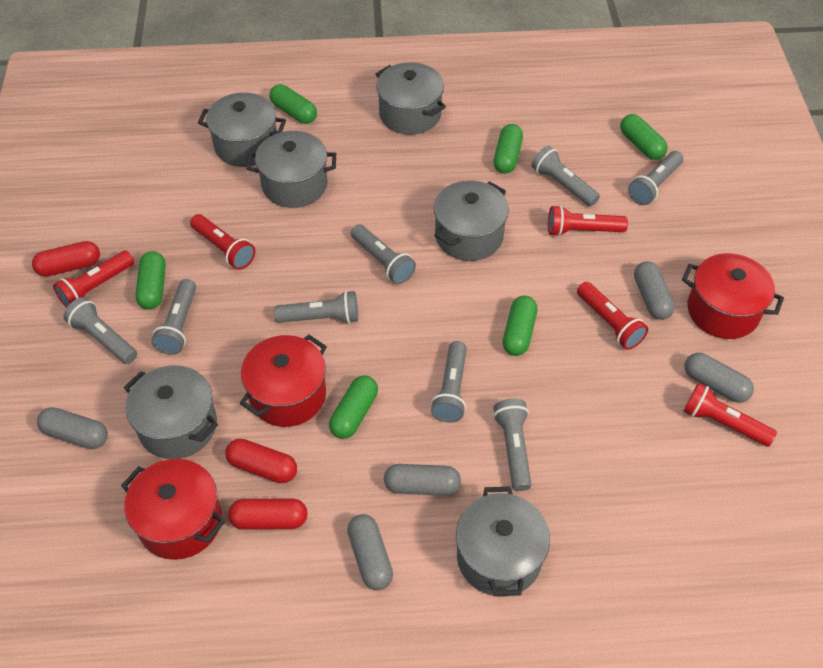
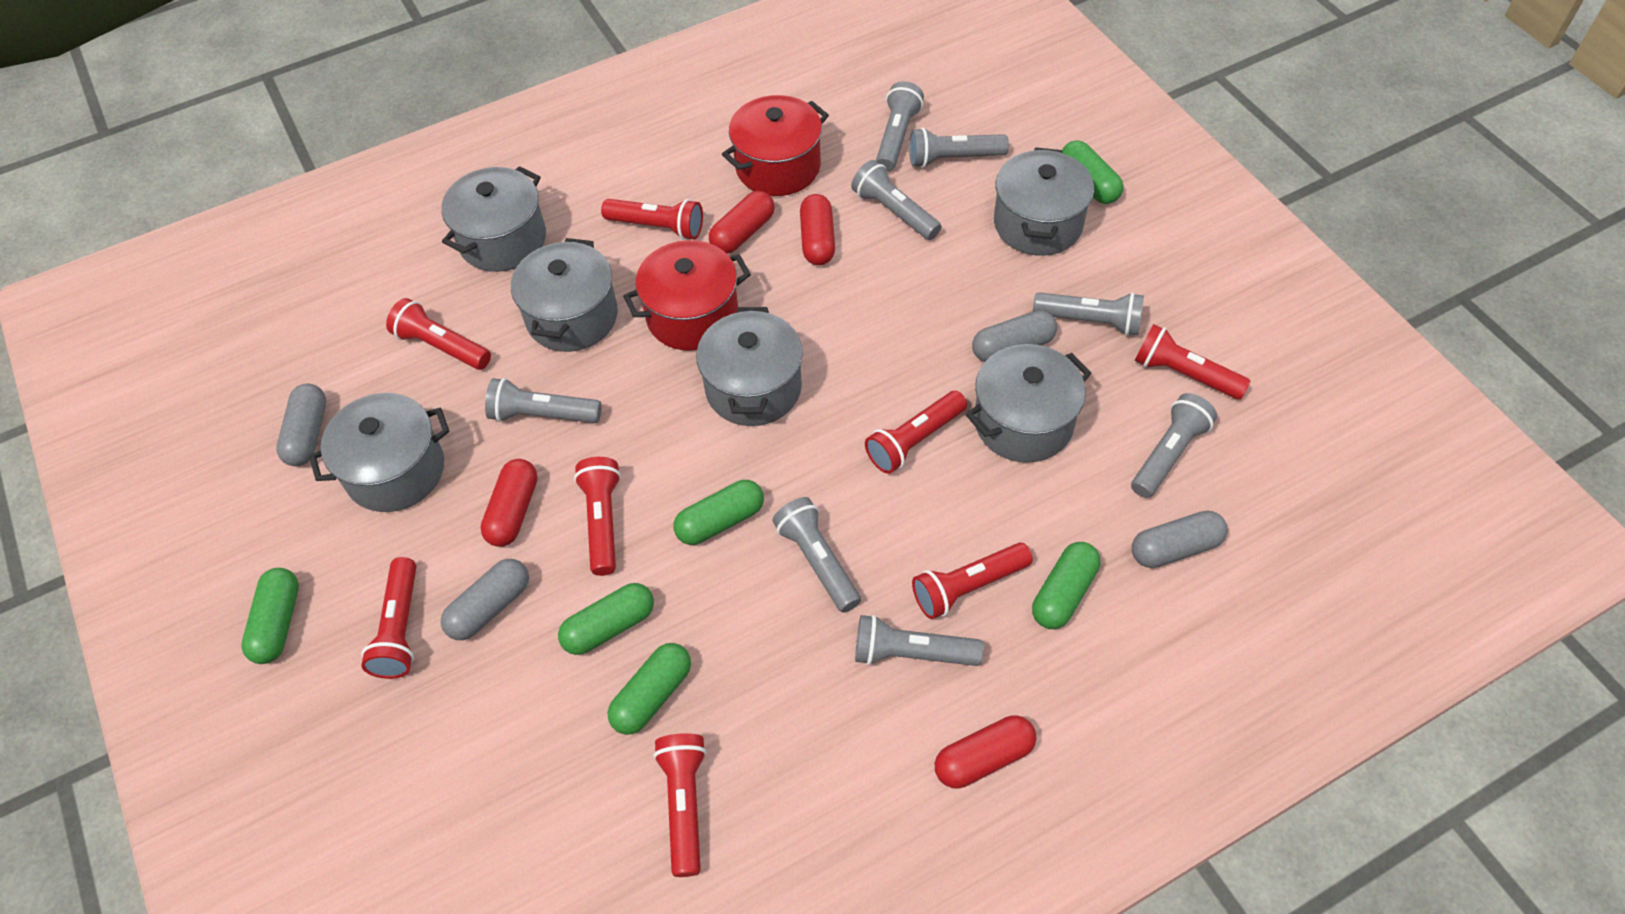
grey capsule: 5 -> 4
red capsule: 3 -> 4
red flashlight: 5 -> 8
red pot: 3 -> 2

